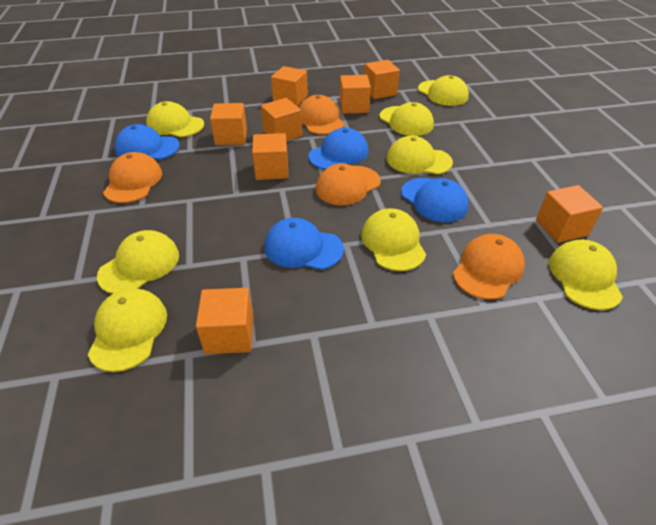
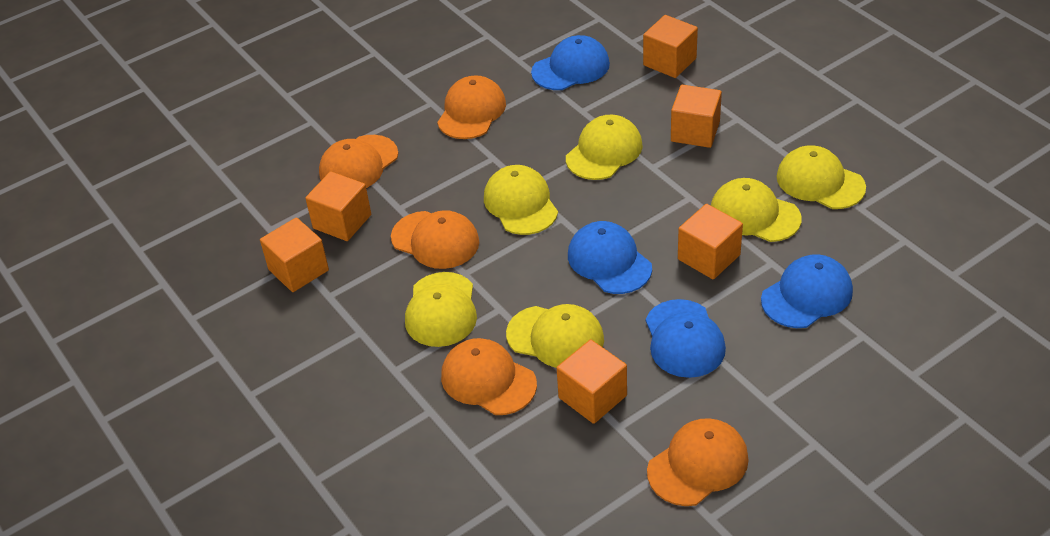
orange cap: 4 -> 5
orange cube: 8 -> 6
yellow cap: 8 -> 6

